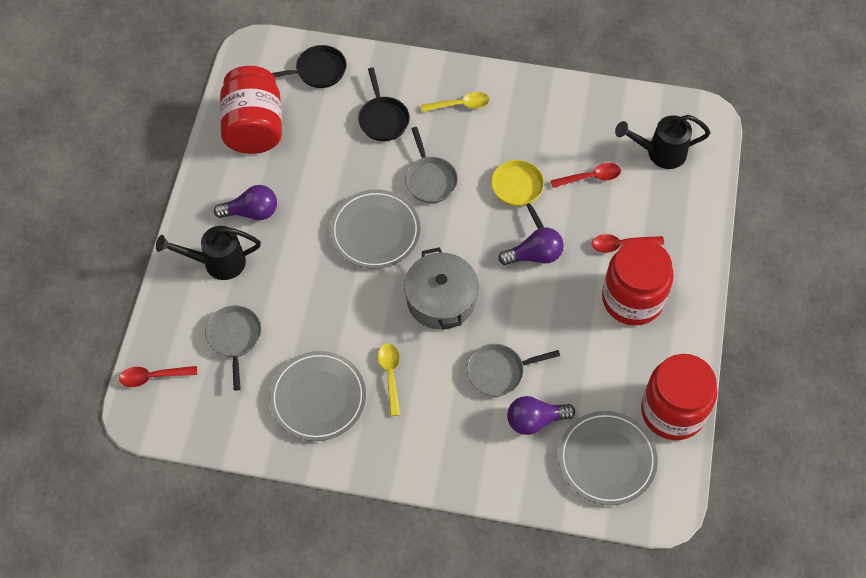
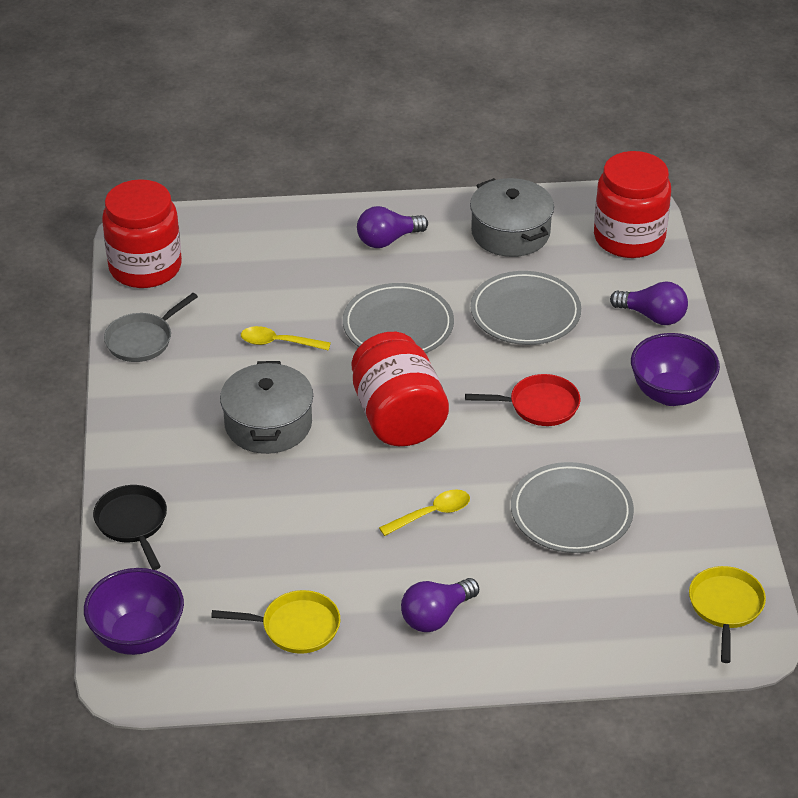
black pan: 2 -> 1
black watering can: 2 -> 0
grey pan: 3 -> 1
grey pot: 1 -> 2
purple bowl: 0 -> 2
red pan: 0 -> 1
red spoon: 3 -> 0
yellow pan: 1 -> 2

